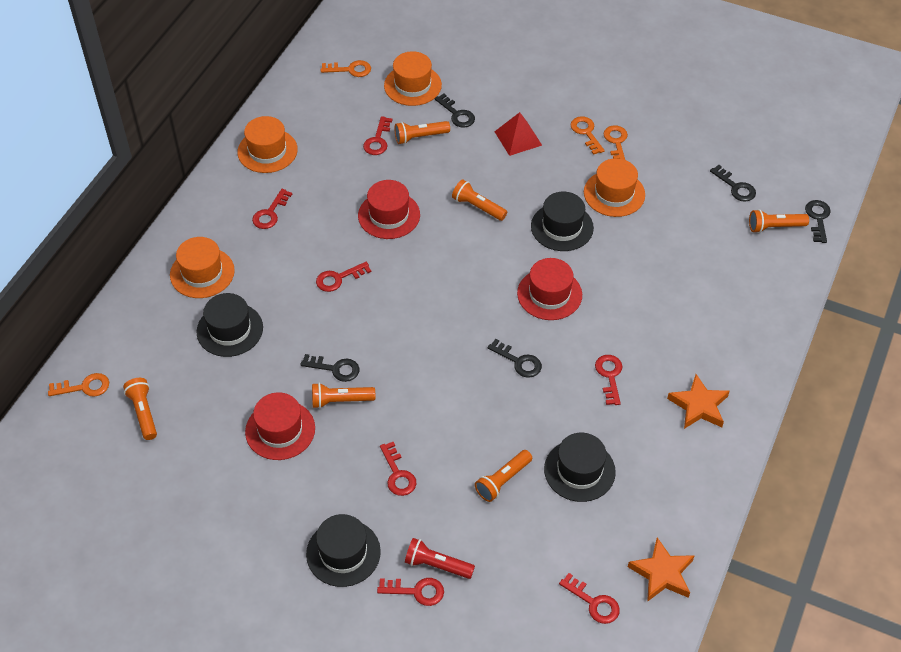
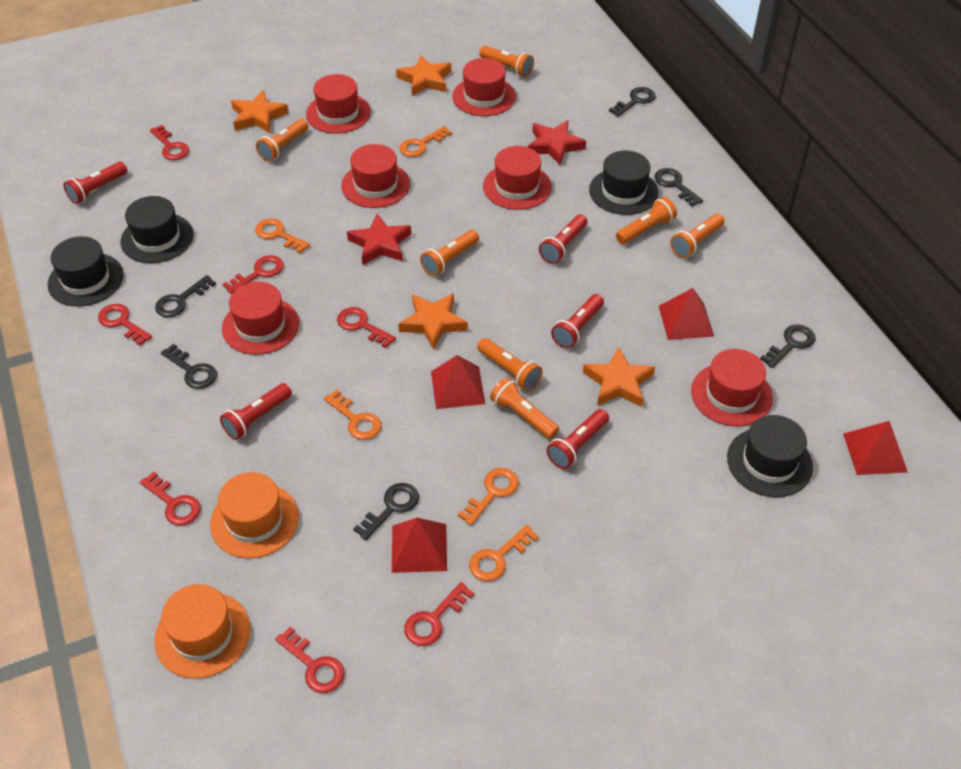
black key: 5 -> 6
orange flashlight: 6 -> 7
orange hat: 4 -> 2
orange key: 4 -> 5
orange star: 2 -> 4
red flashlight: 1 -> 5
red hat: 3 -> 6
red pyramid: 1 -> 4
red star: 0 -> 2

